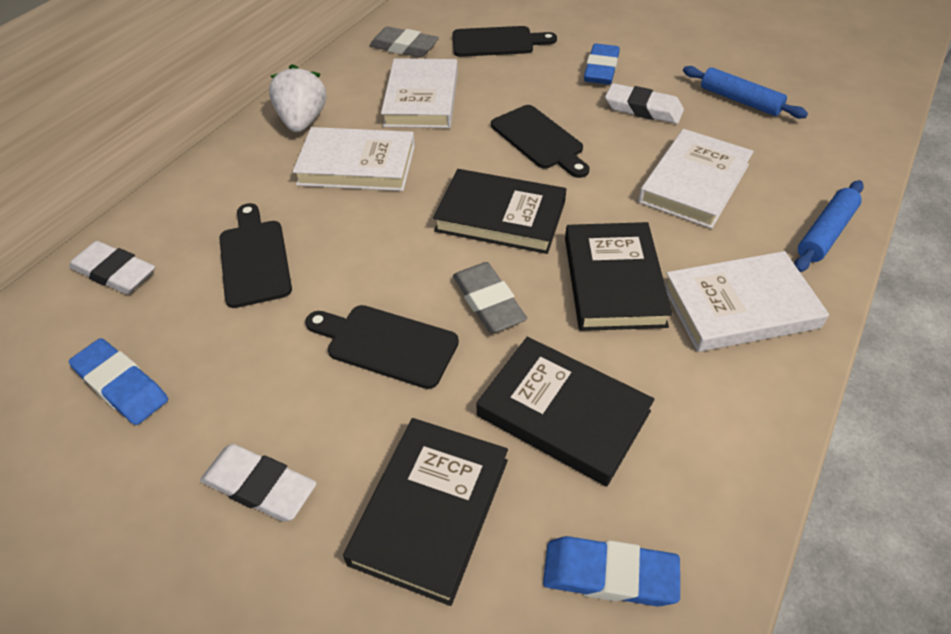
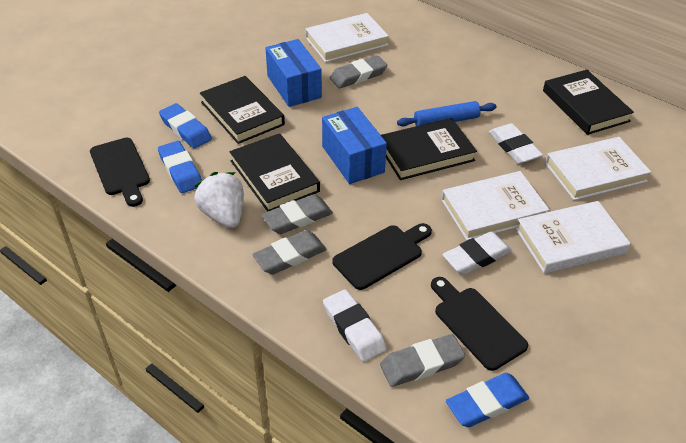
black cutting board: 4 -> 3
blue box: 0 -> 2
blue rolling pin: 2 -> 1
grey eraser: 2 -> 4

